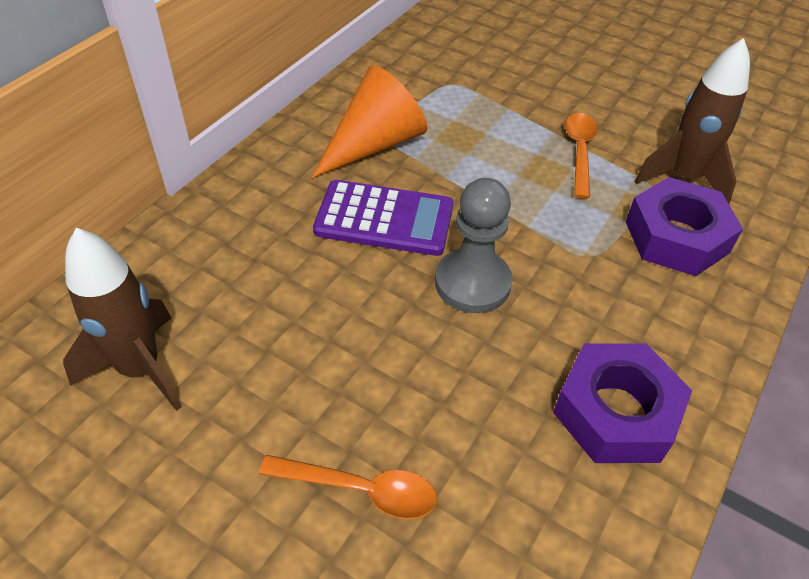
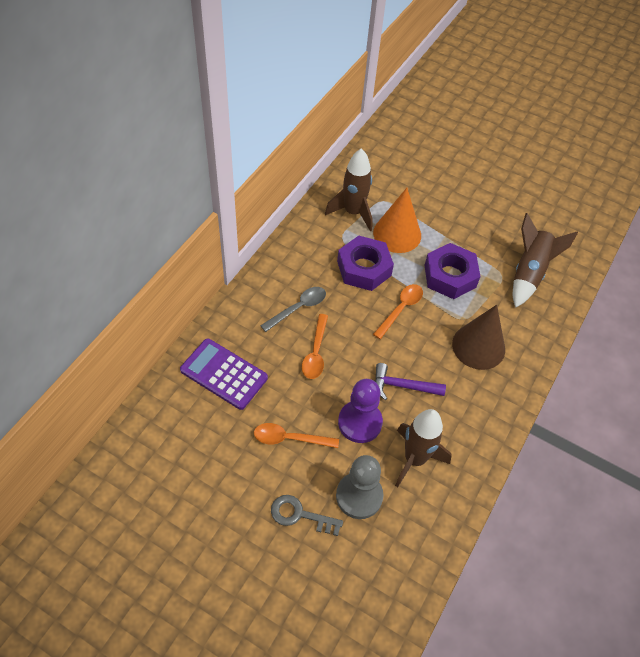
brown cone: 0 -> 1
brown rocket: 2 -> 3
grey key: 0 -> 1
grey spoon: 0 -> 1
orange spoon: 2 -> 3
purple hammer: 0 -> 1
purple pawn: 0 -> 1

